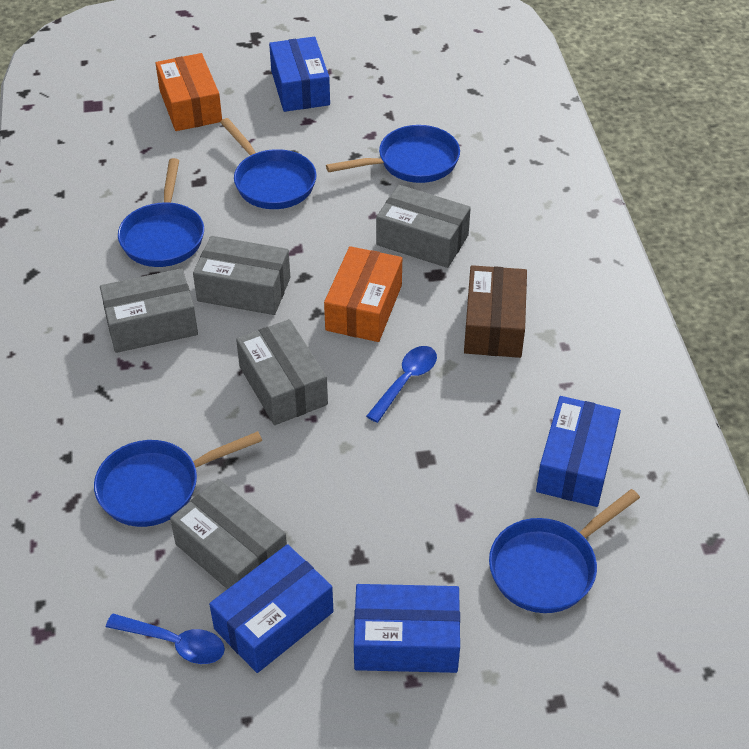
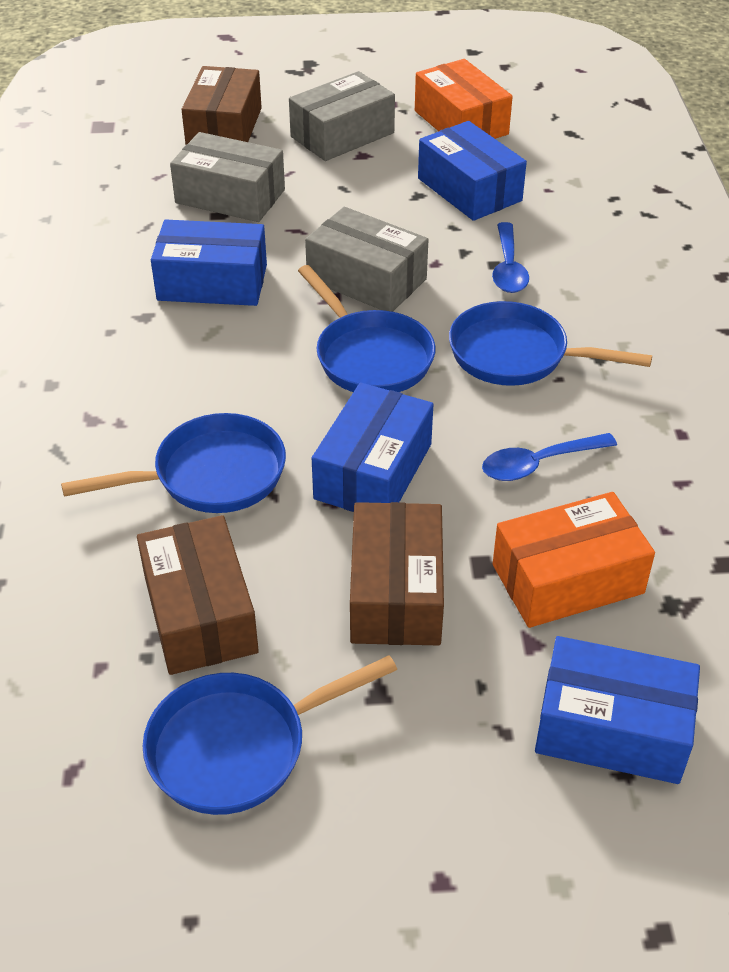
blue pan: 5 -> 4
brown box: 1 -> 3
grey box: 5 -> 3

